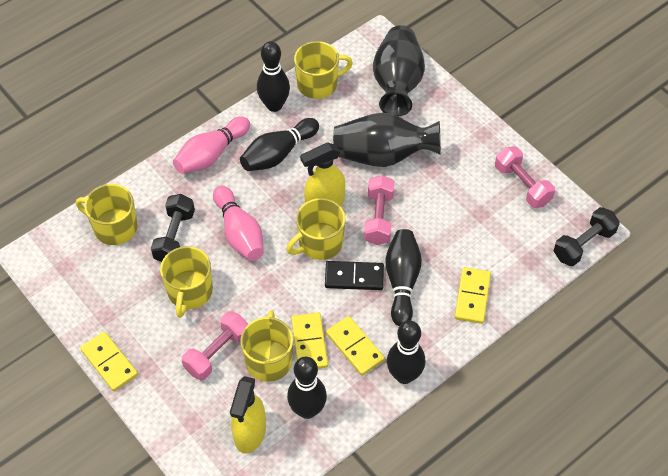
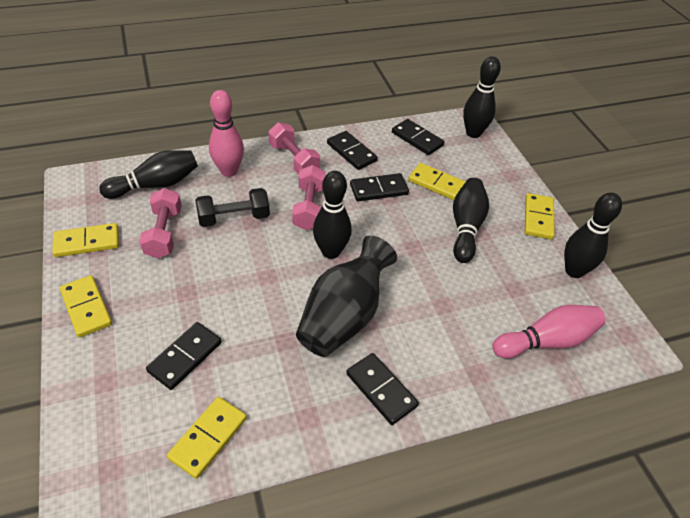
black domino: 1 -> 5
black dumbbell: 2 -> 1
black vase: 2 -> 1
yellow domino: 4 -> 5
yellow mug: 5 -> 0
yellow spray bottle: 2 -> 0

